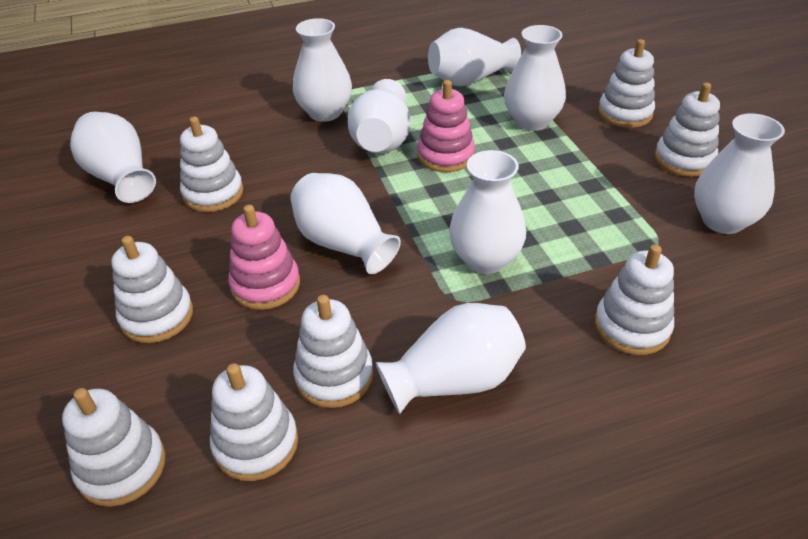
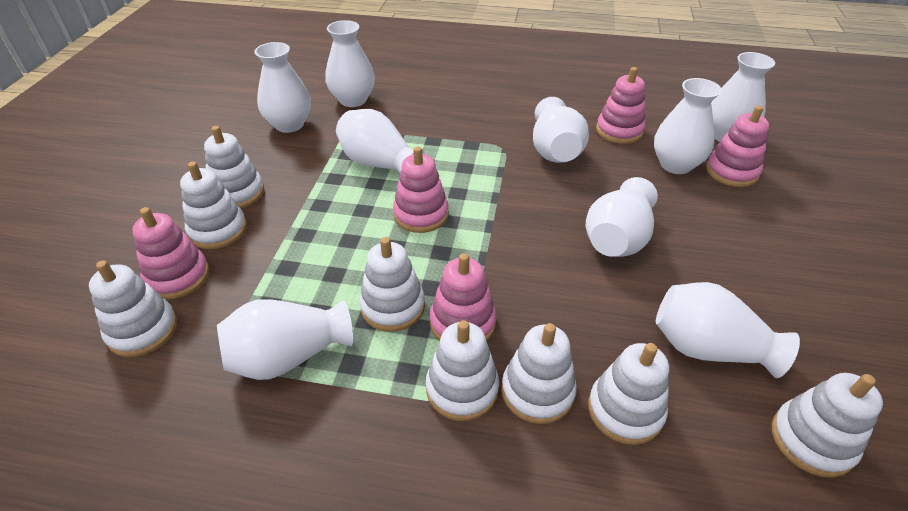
pink stacking toy: 2 -> 5

